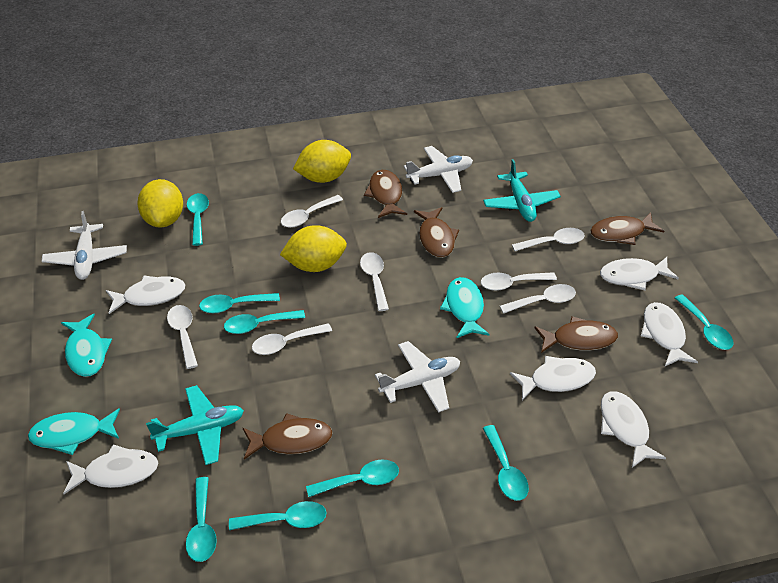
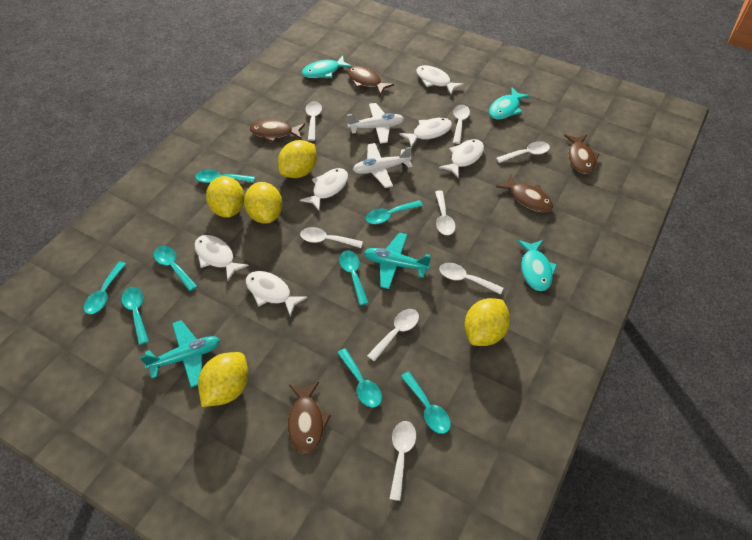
white plane: 3 -> 2
white spoon: 7 -> 8
yellow lemon: 3 -> 5

